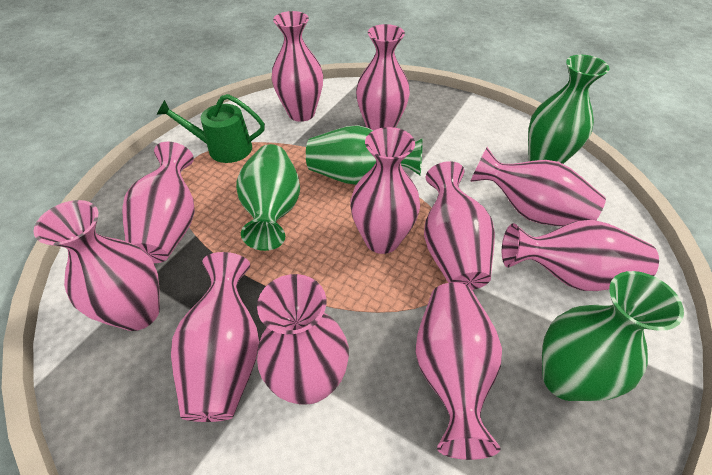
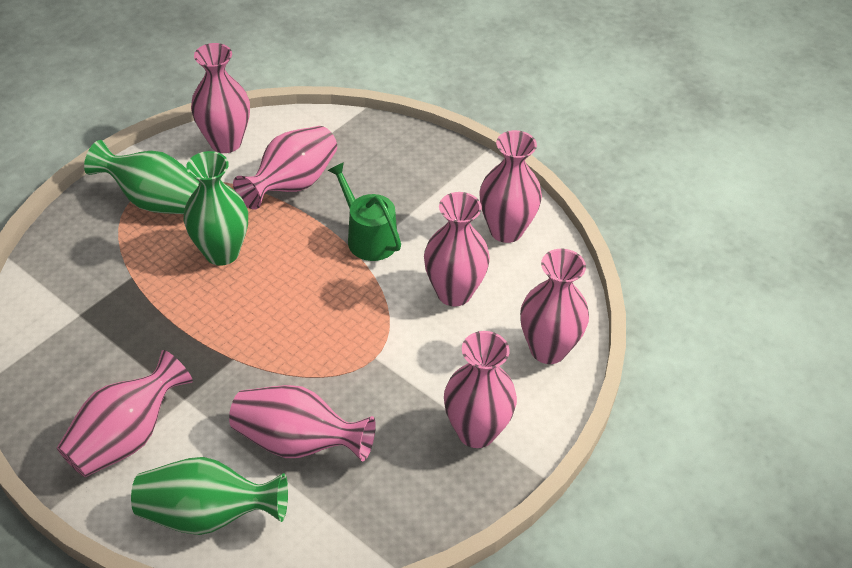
green vase: 4 -> 3
pink vase: 11 -> 8

